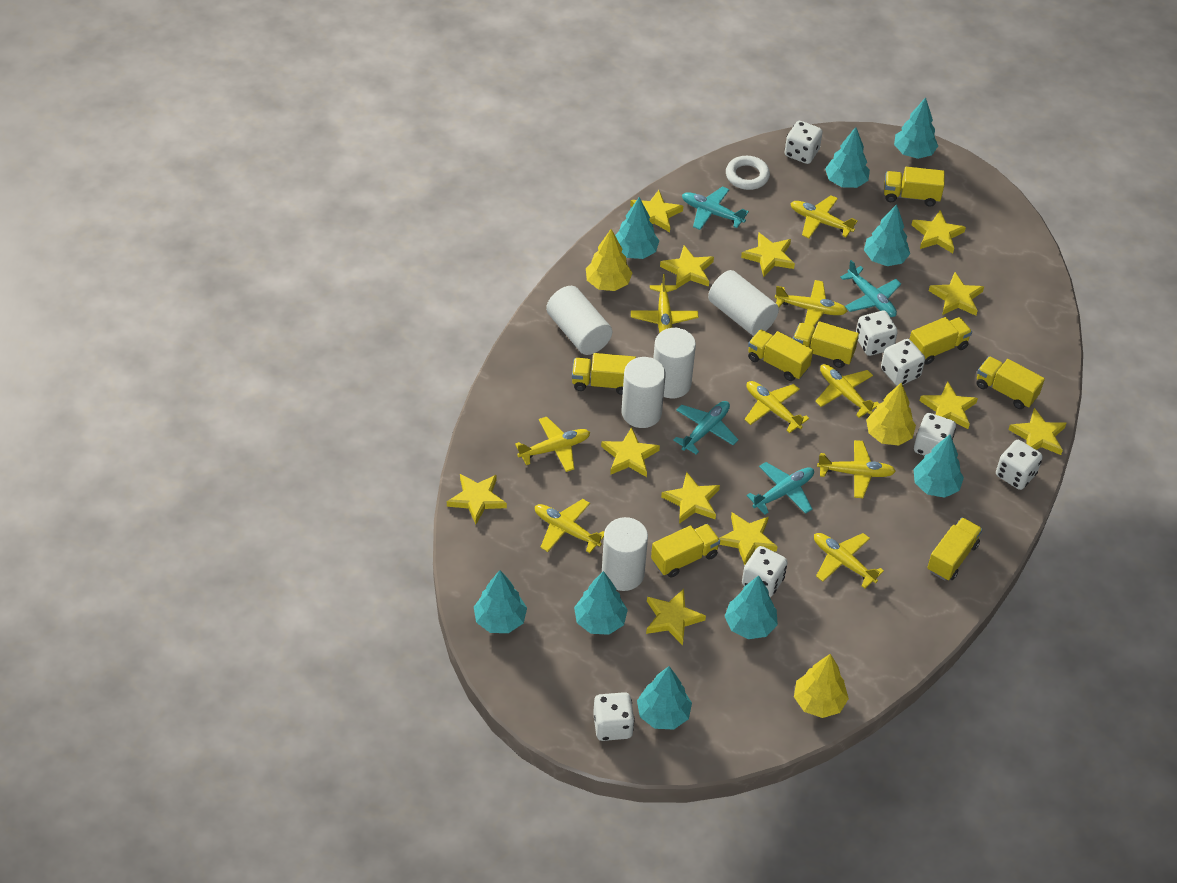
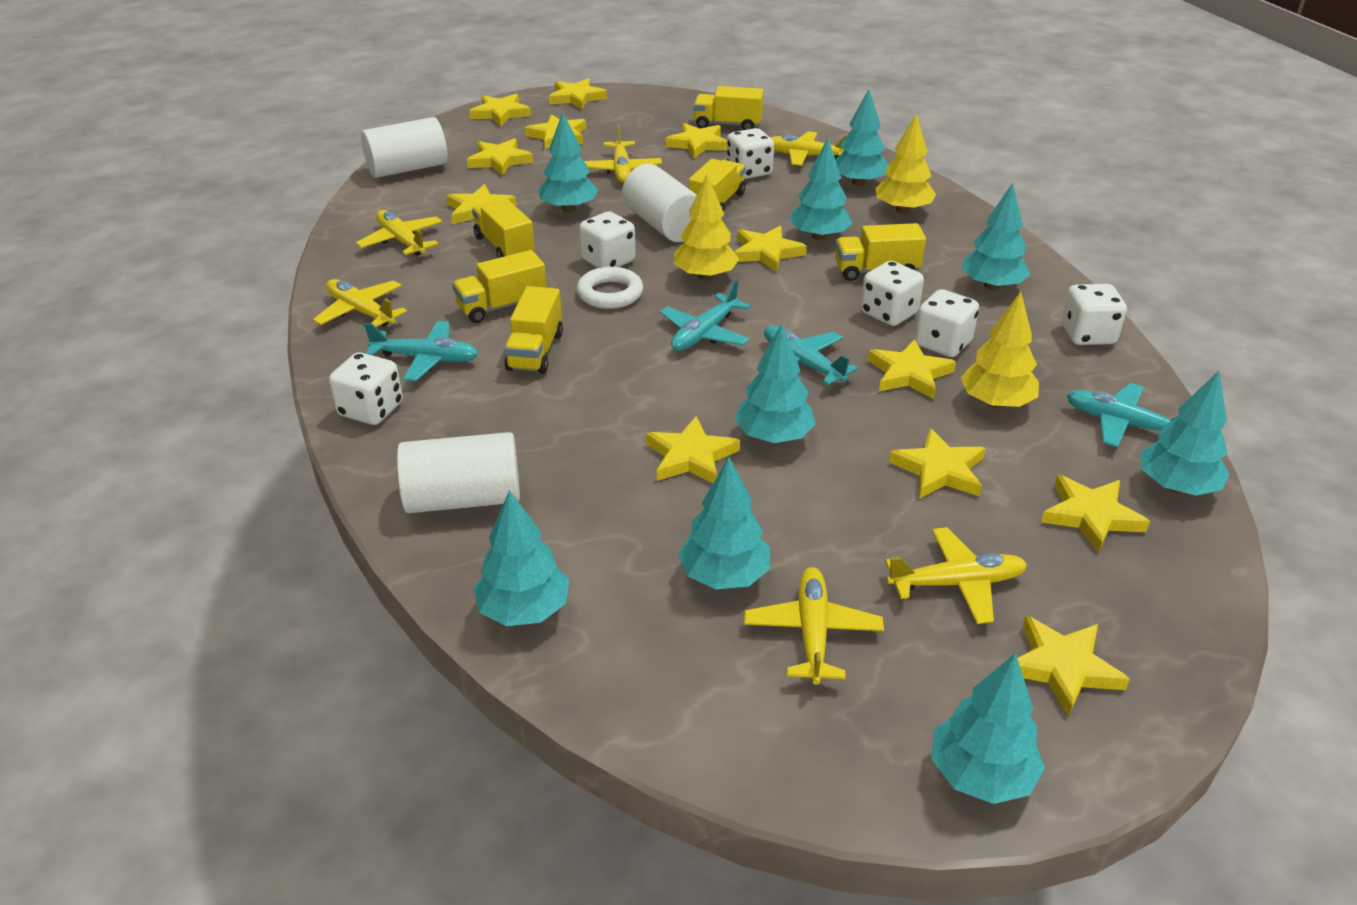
white cylinder: 5 -> 3
white dice: 7 -> 6
yellow plane: 9 -> 6
yellow truck: 8 -> 6

